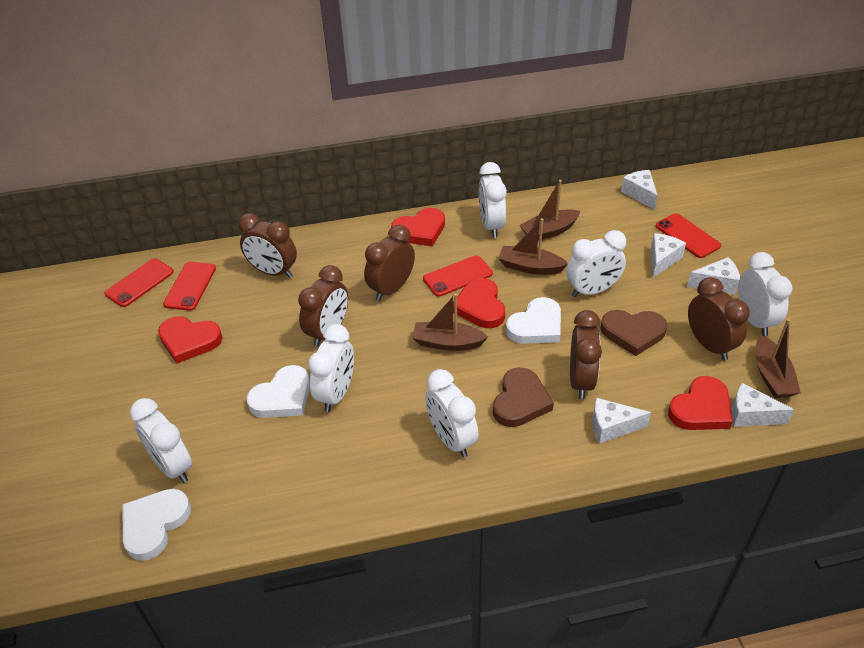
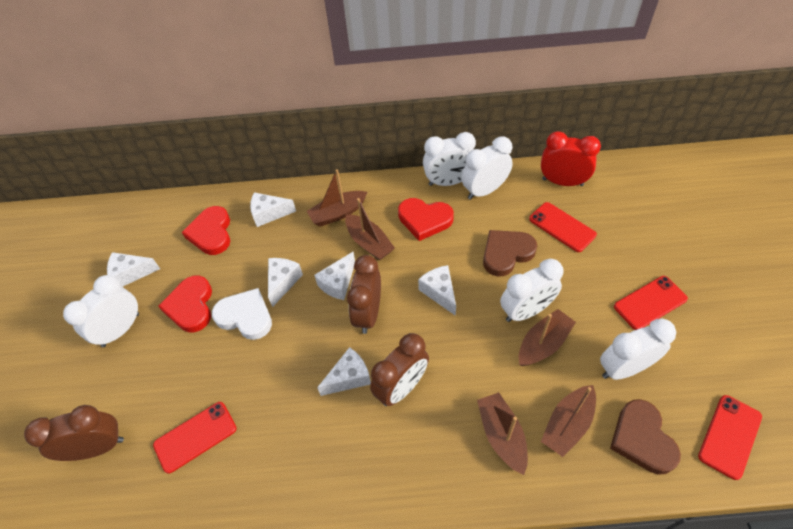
brown boat: 4 -> 5
brown clock: 5 -> 3
red clock: 0 -> 1
red heart: 4 -> 3
white cheese: 5 -> 6
white clock: 6 -> 5
white heart: 3 -> 1

